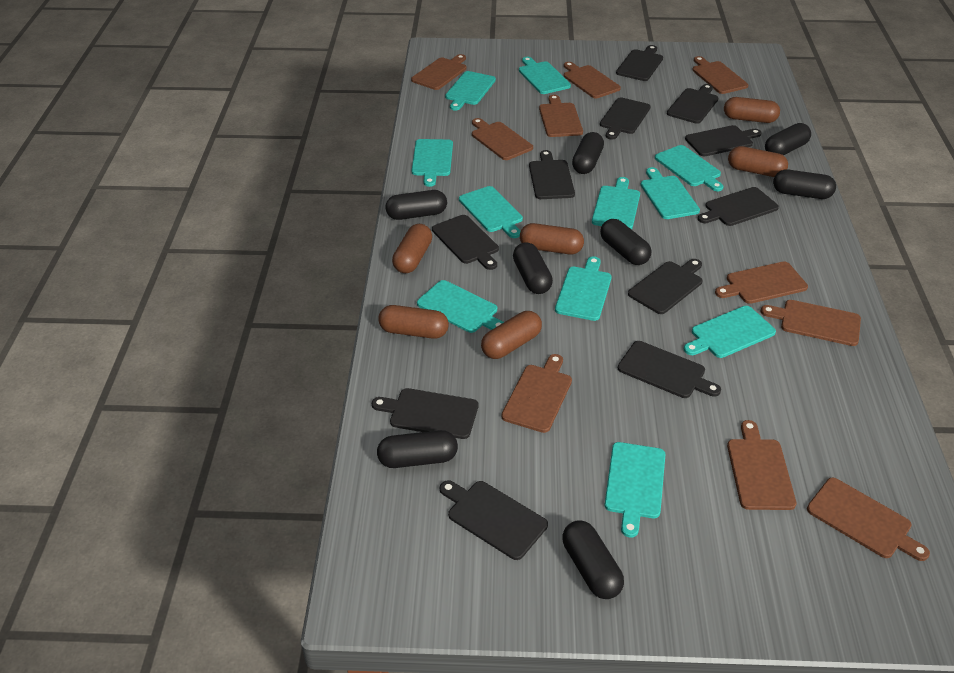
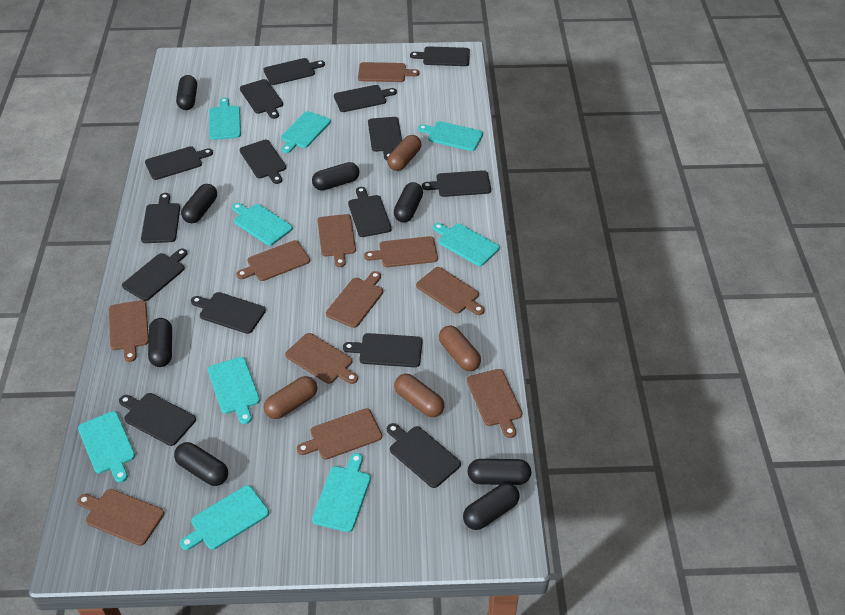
black cutting board: 11 -> 15
brown capsule: 6 -> 4
brown cutting board: 10 -> 11
turquoise cutting board: 11 -> 9

